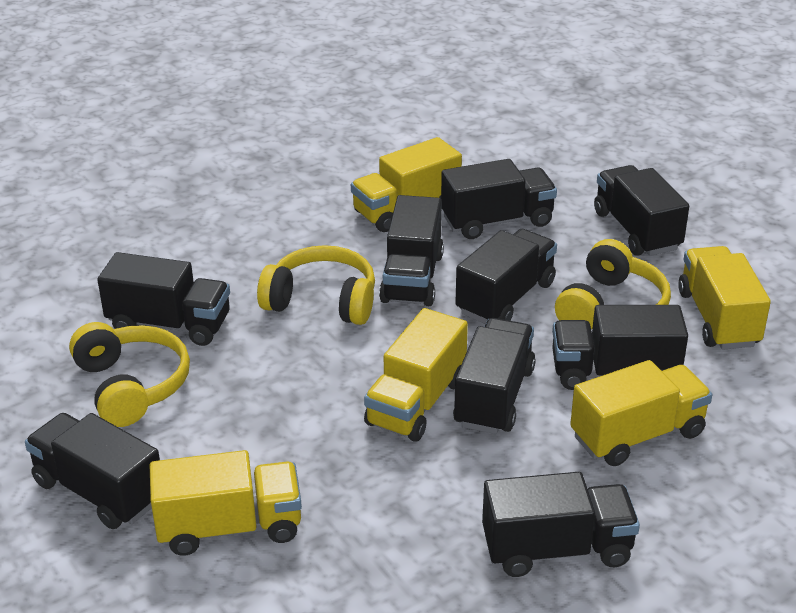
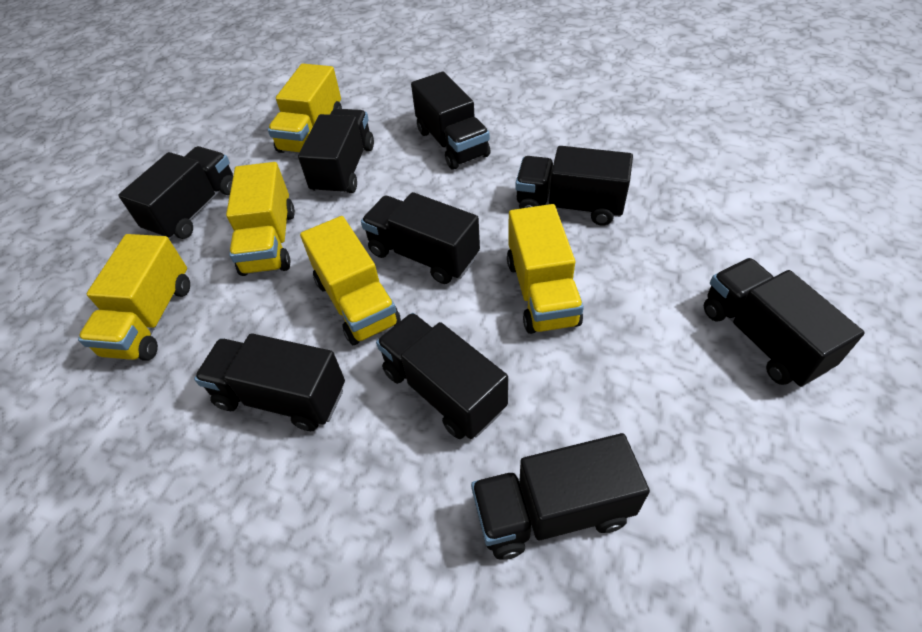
yellow headphones: 3 -> 0

